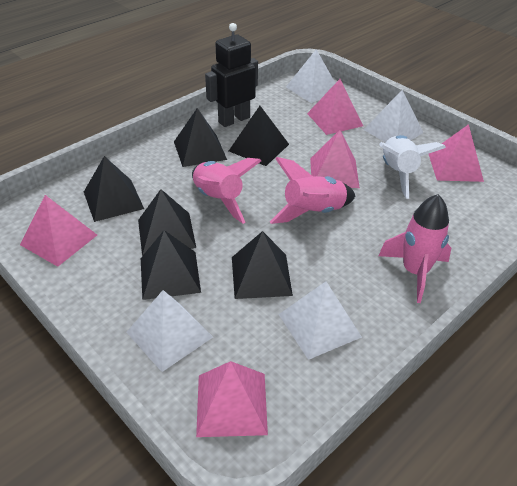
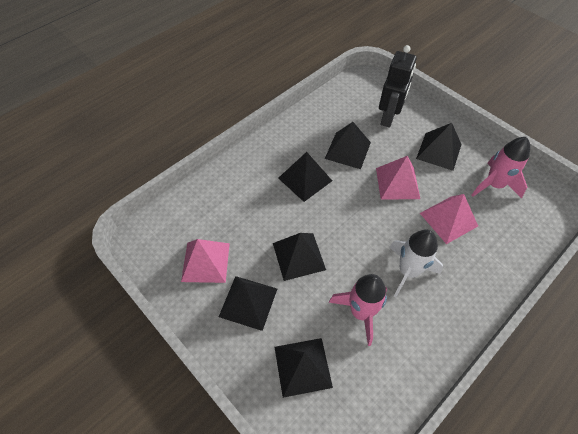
pink pyramid: 5 -> 3
pink rocket: 3 -> 2
white pyramid: 4 -> 0

